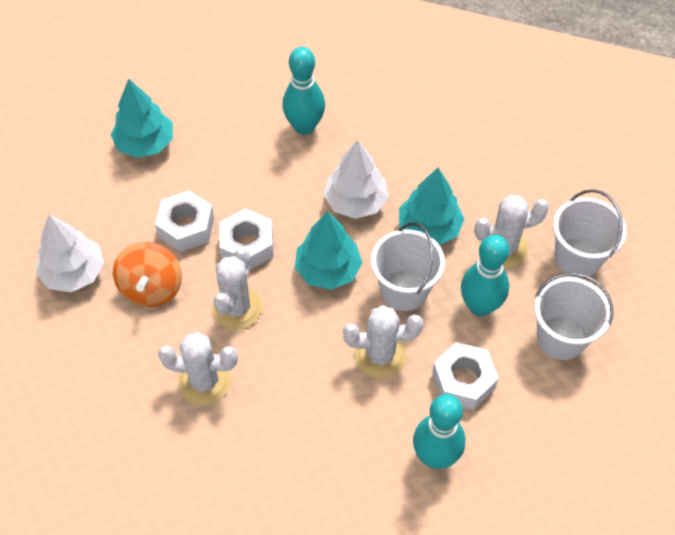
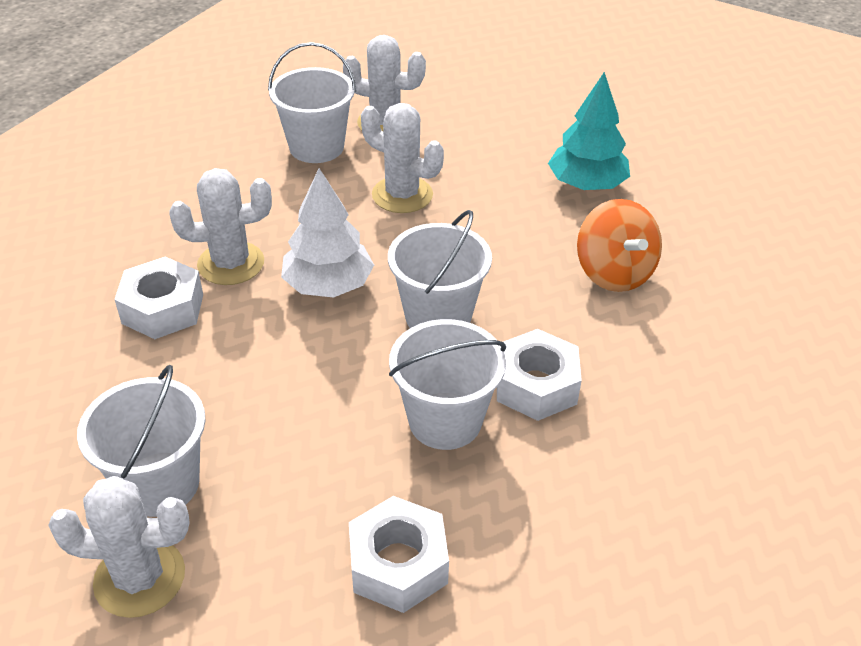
turquoise bowling pin: 3 -> 0
turquoise tree: 3 -> 1
white bucket: 3 -> 4
white tree: 2 -> 1

